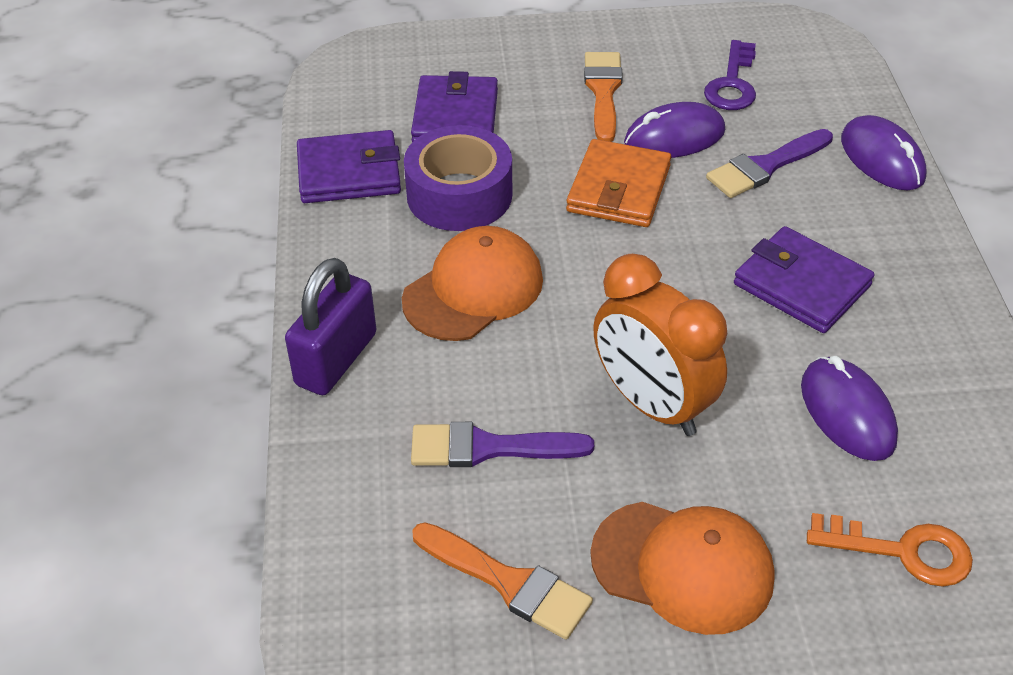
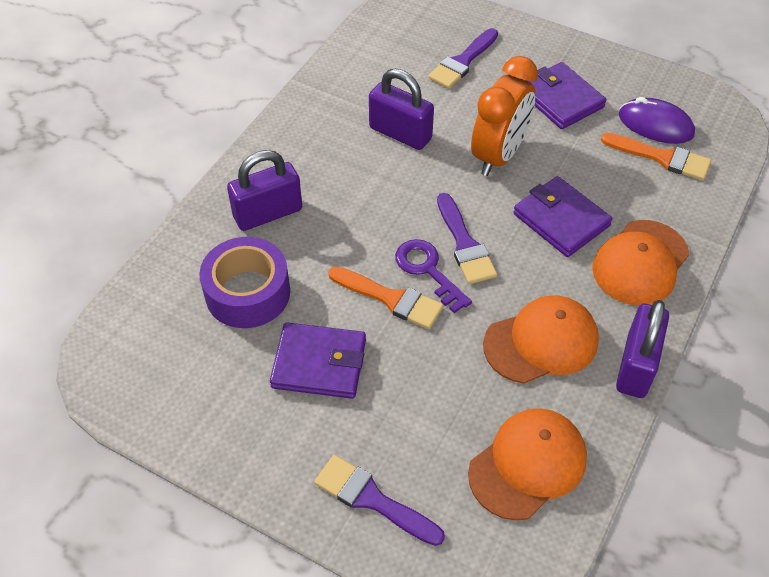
orange cap: 2 -> 3
orange key: 1 -> 0
orange wallet: 1 -> 0
purple brush: 2 -> 3
purple mouse: 3 -> 1
purple padlock: 1 -> 3

